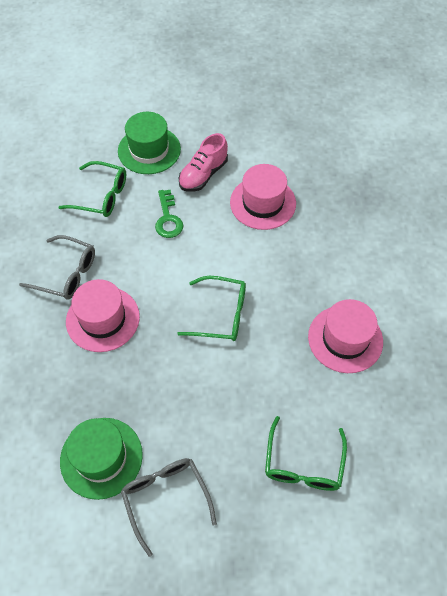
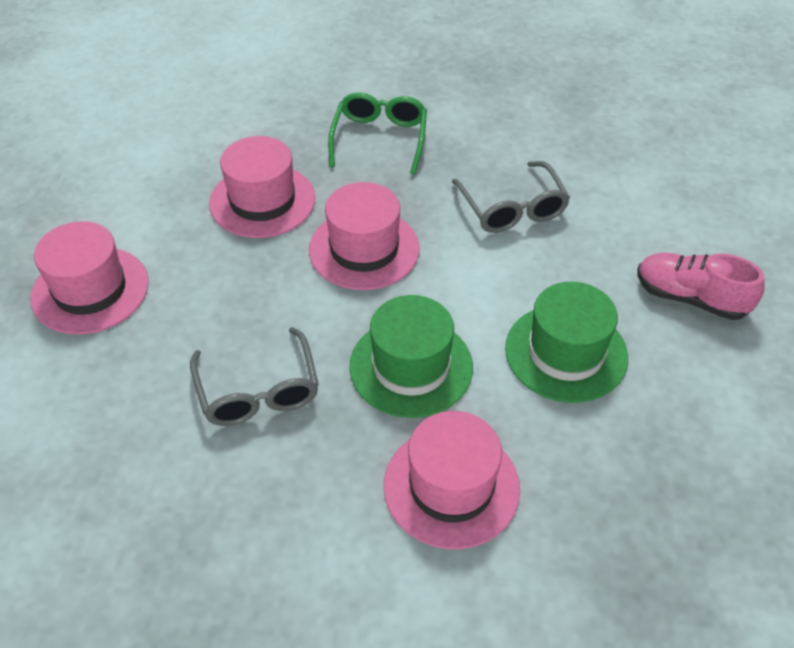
green glasses: 3 -> 1
green key: 1 -> 0
pink hat: 3 -> 4

